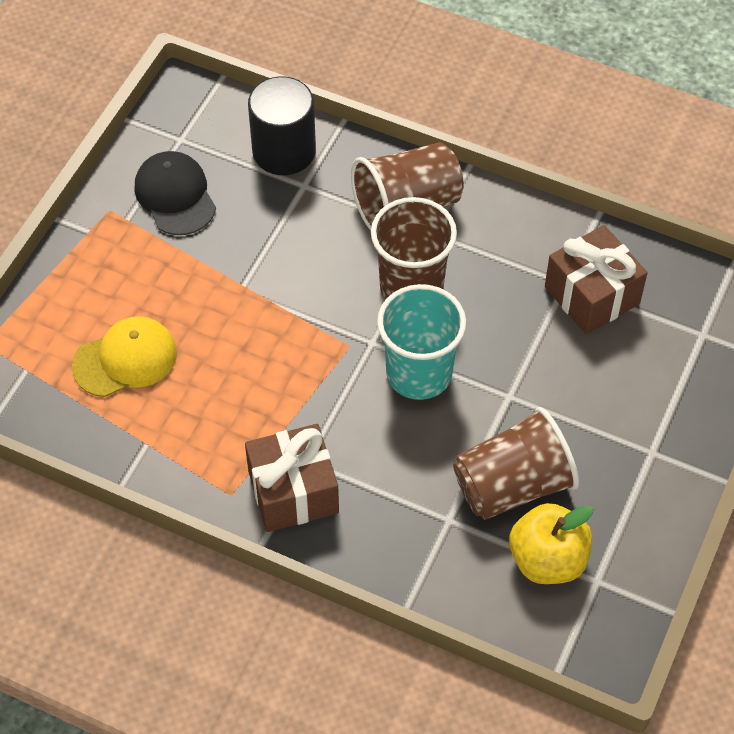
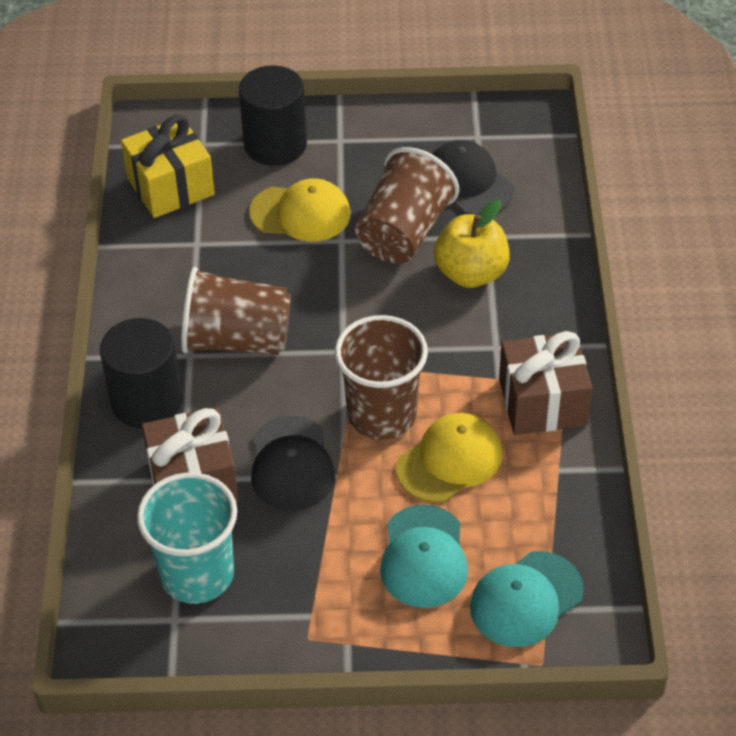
black cap: 1 -> 2
black cylinder: 1 -> 2
turquoise cap: 0 -> 2
yellow cap: 1 -> 2
yellow gift: 0 -> 1

